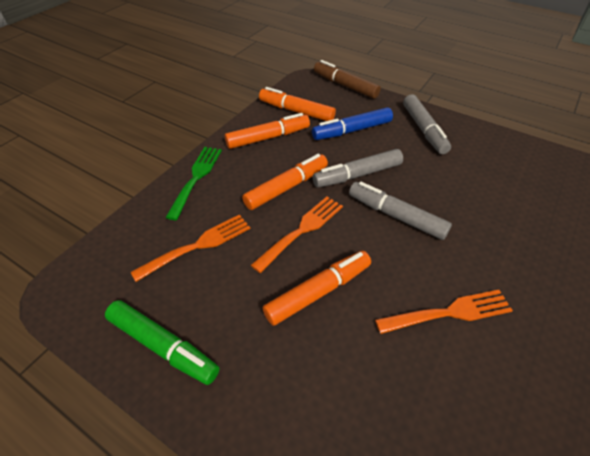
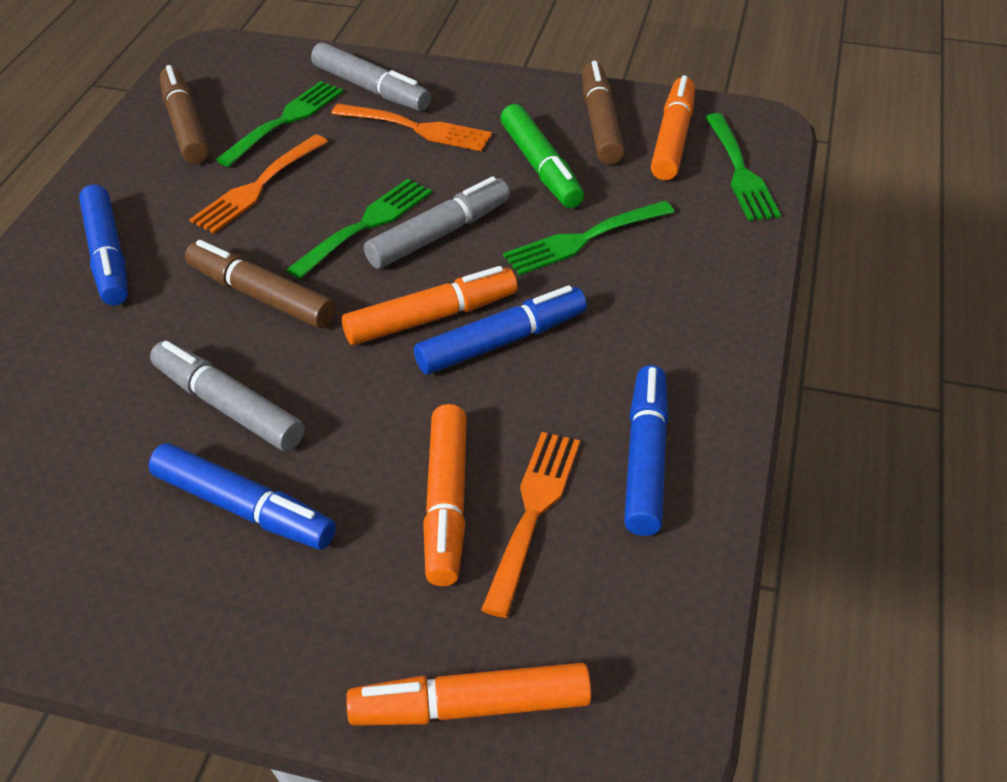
blue marker: 1 -> 4
brown marker: 1 -> 3
green fork: 1 -> 4

